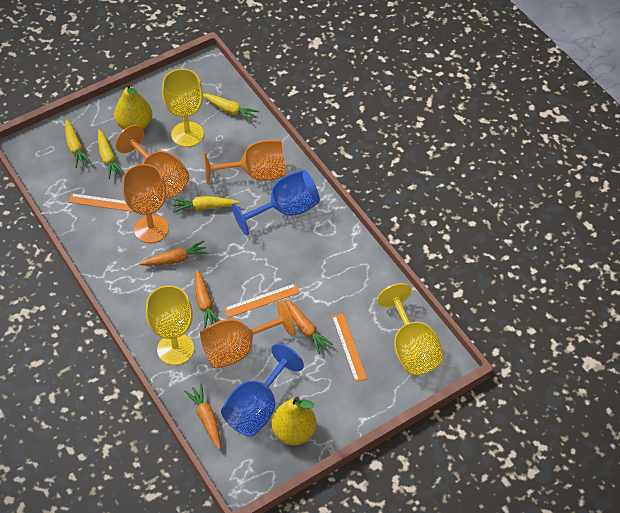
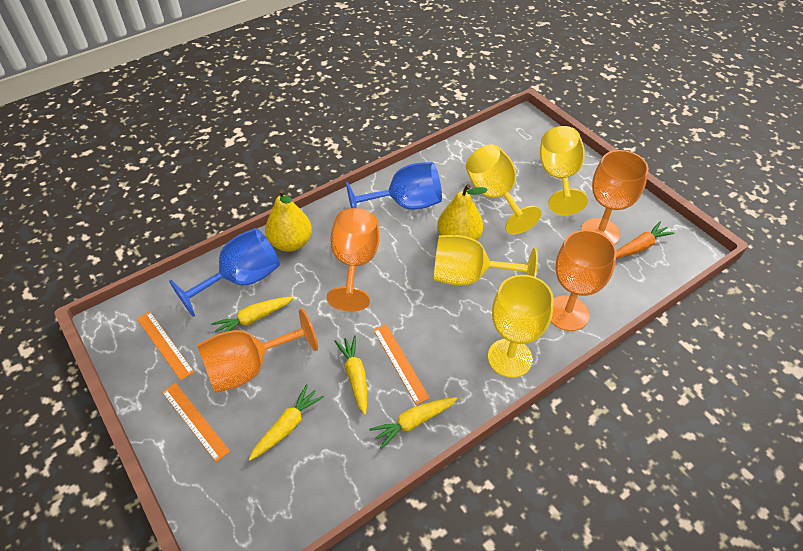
orange carrot: 4 -> 1
yellow goblet: 3 -> 4

